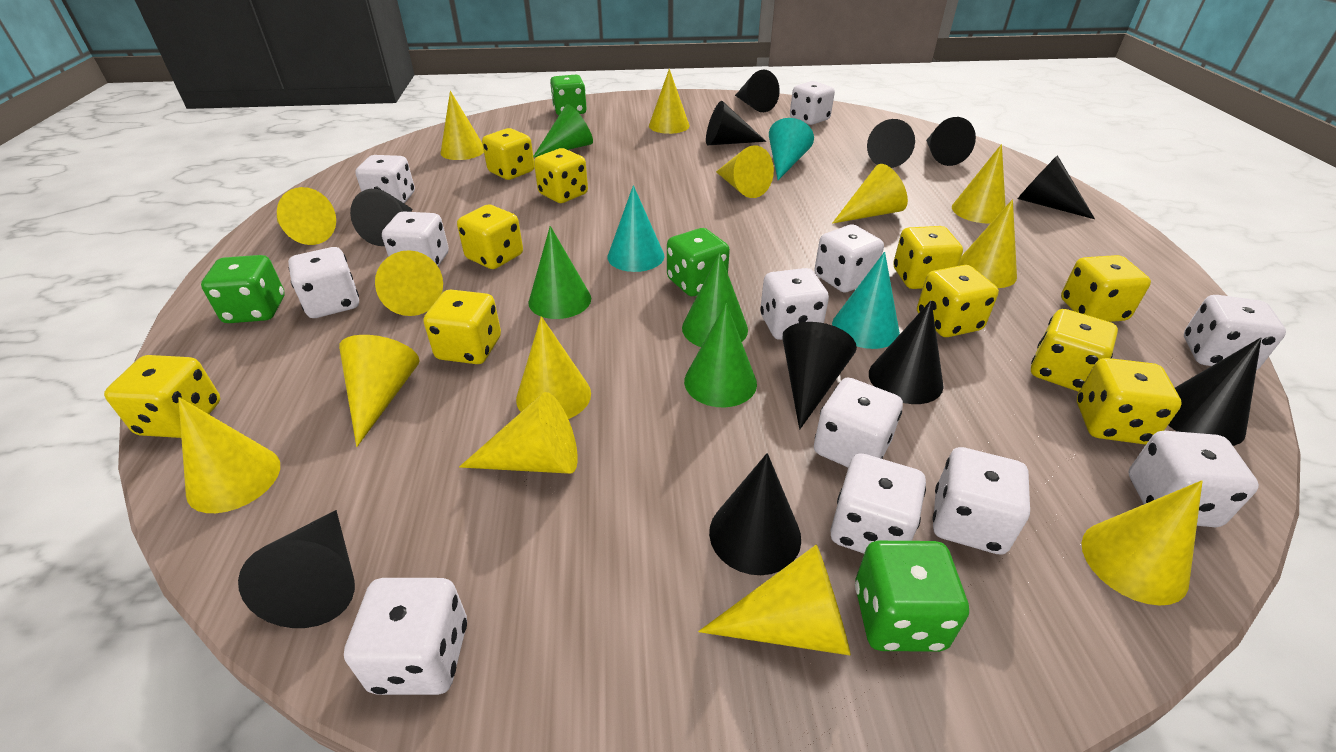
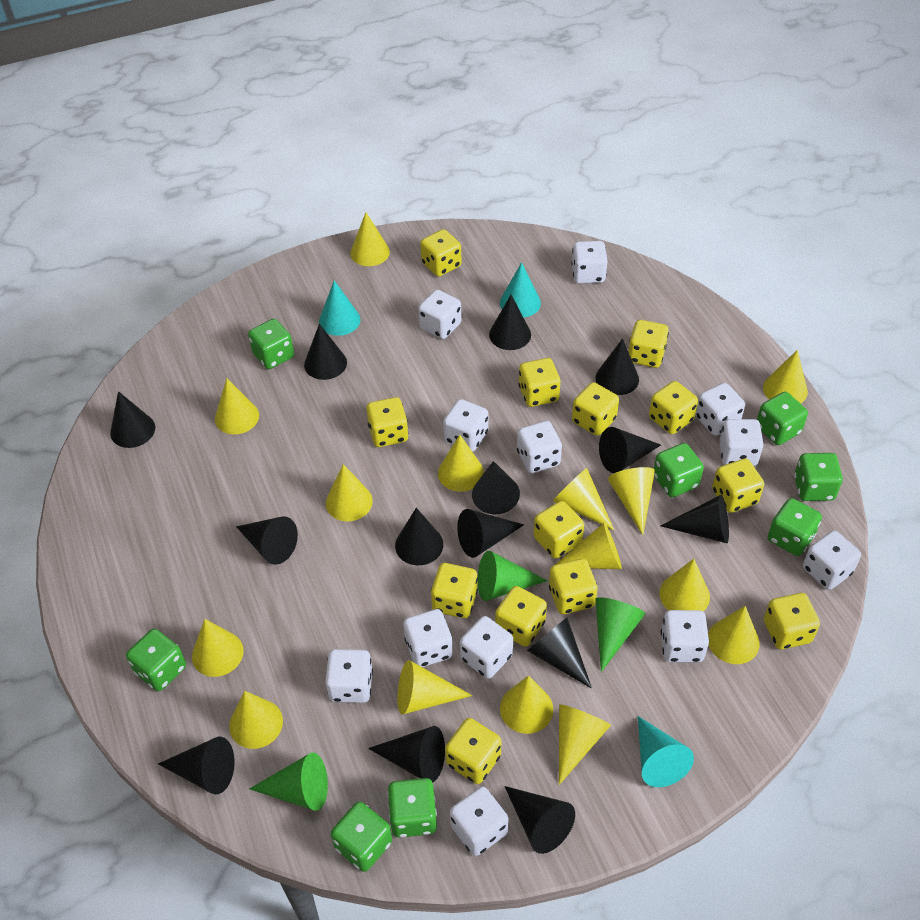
black cone: 11 -> 14
green cone: 4 -> 3
green dice: 4 -> 8
yellow cone: 14 -> 15
yellow dice: 10 -> 13

